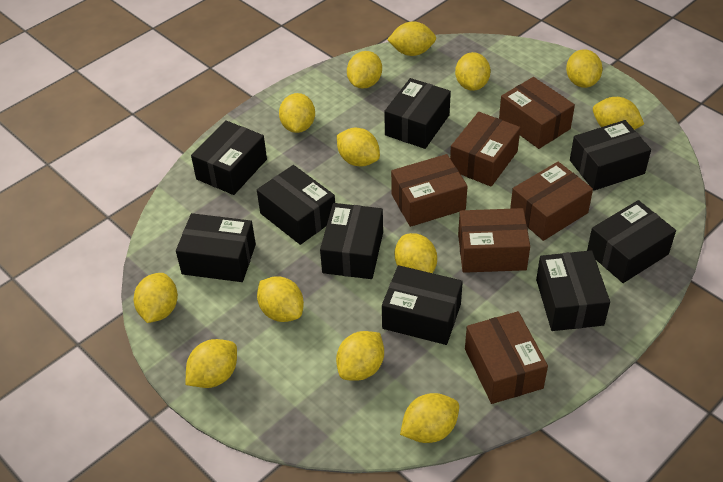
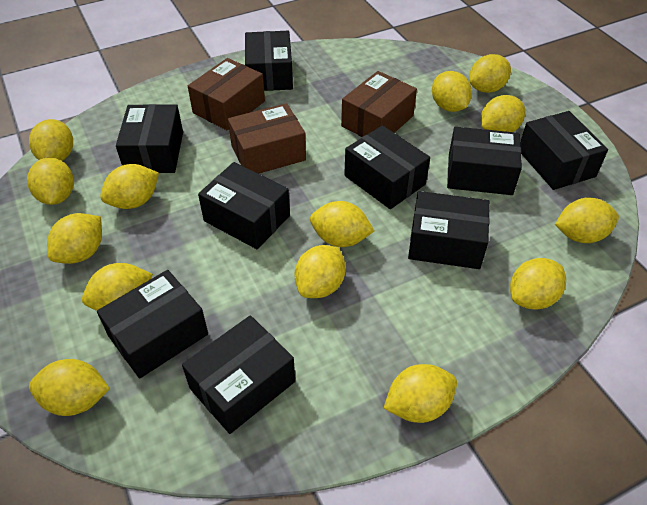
brown box: 6 -> 3
yellow lemon: 13 -> 14

